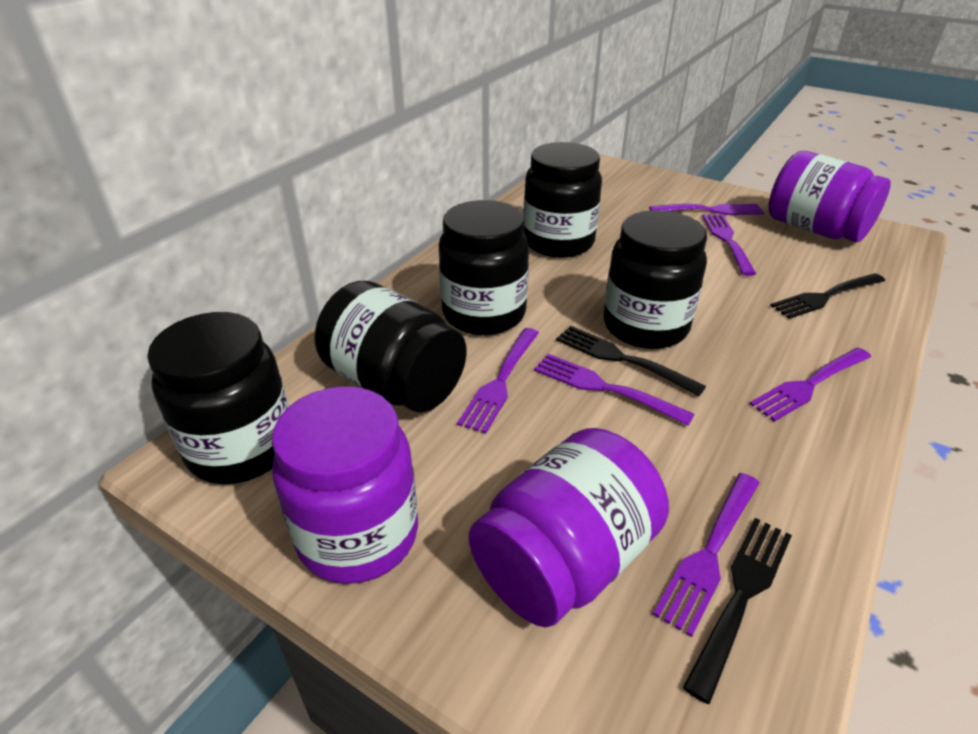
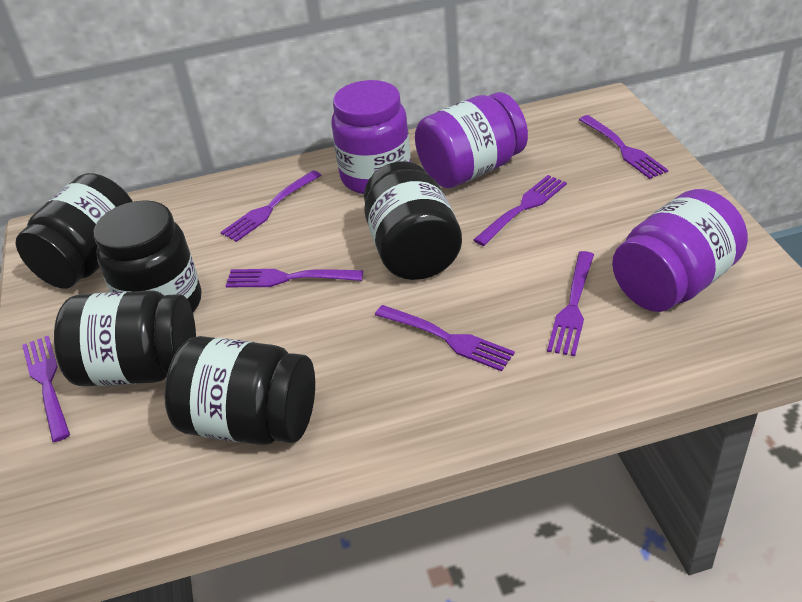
black fork: 3 -> 0
purple fork: 6 -> 7

